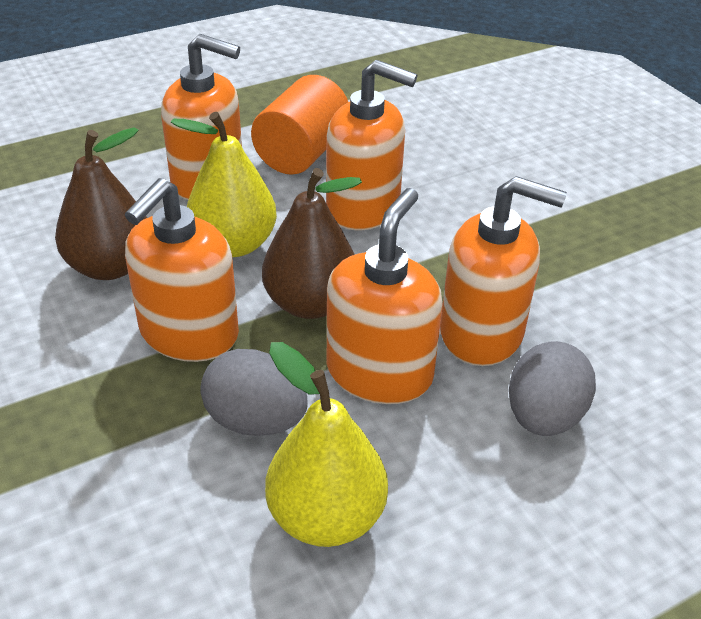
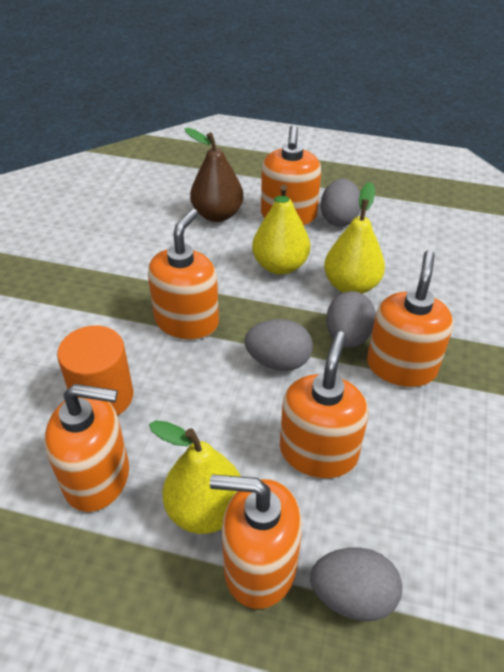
brown pear: 2 -> 1
grey egg: 2 -> 4
orange soap dispenser: 5 -> 6
yellow pear: 2 -> 3

